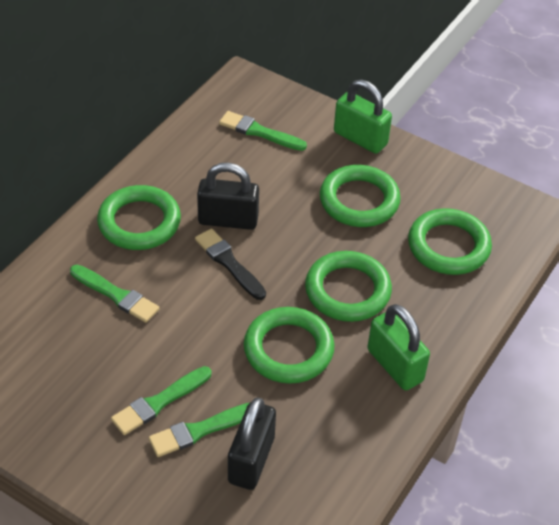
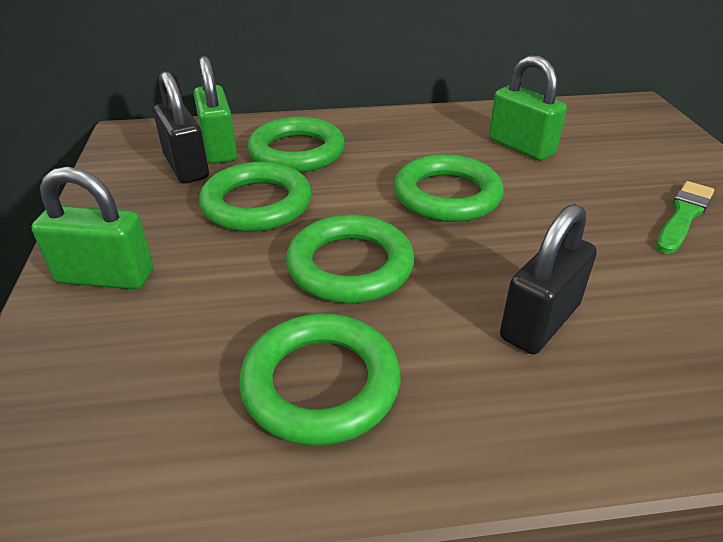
black brush: 1 -> 0
green brush: 4 -> 1
green padlock: 2 -> 3

